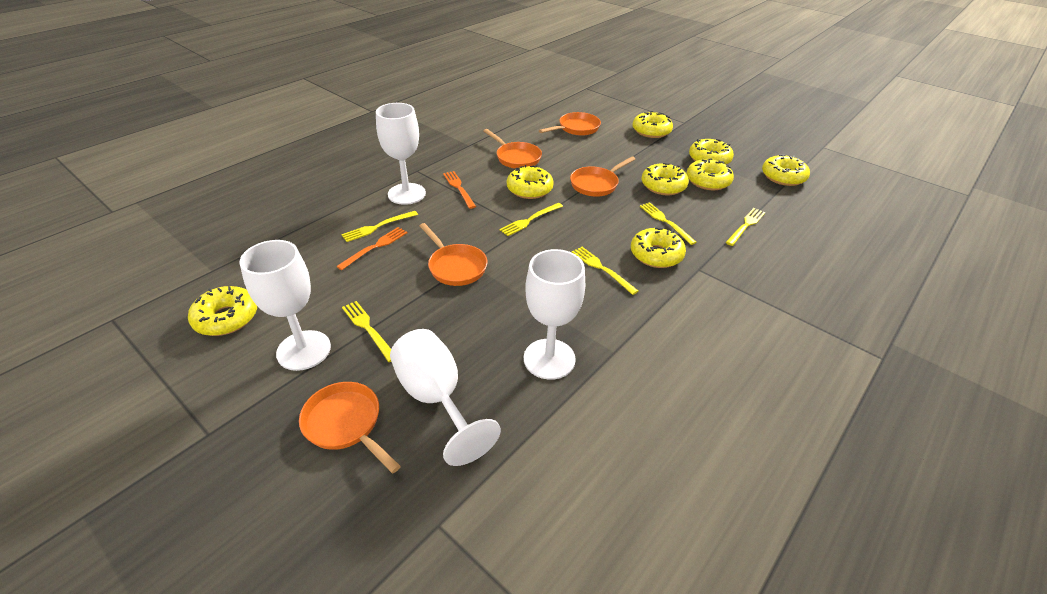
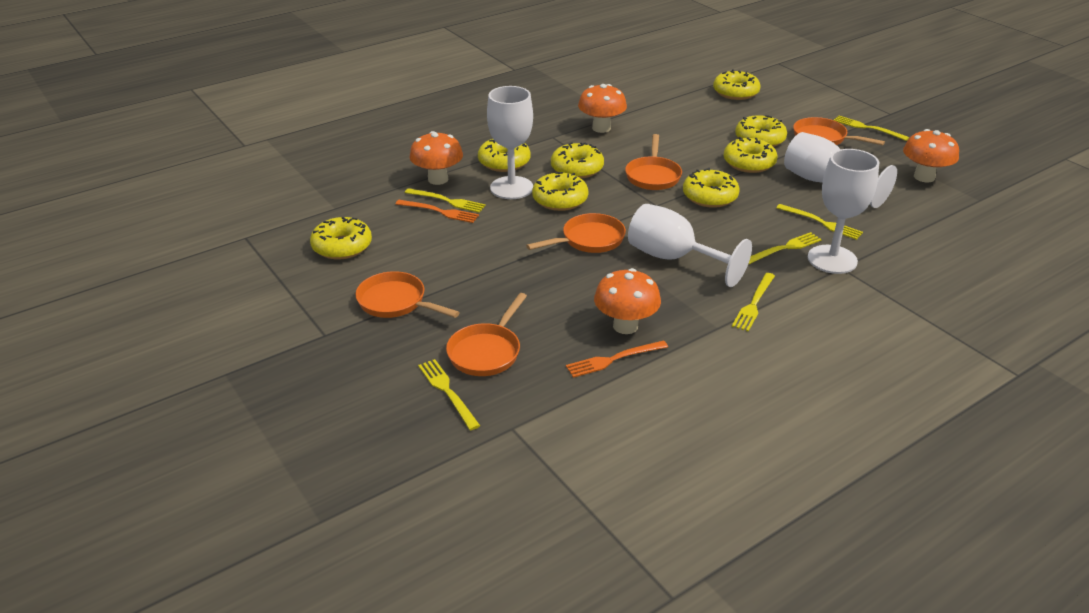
orange mushroom: 0 -> 4

